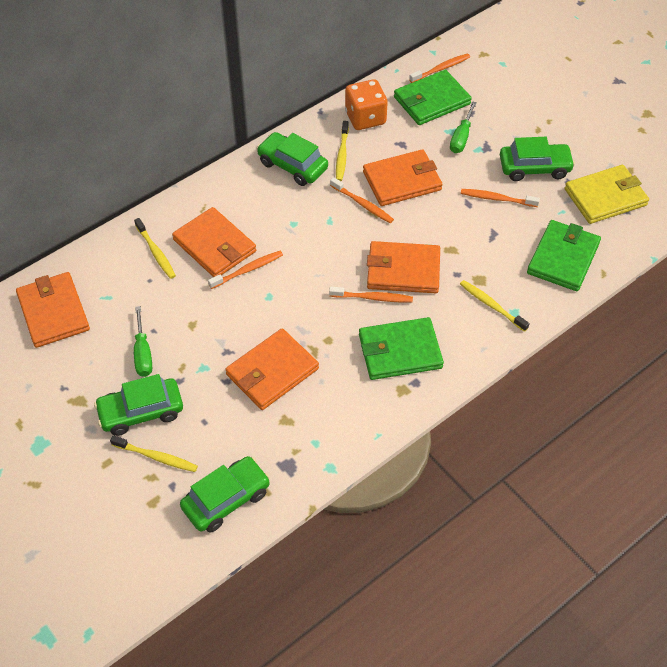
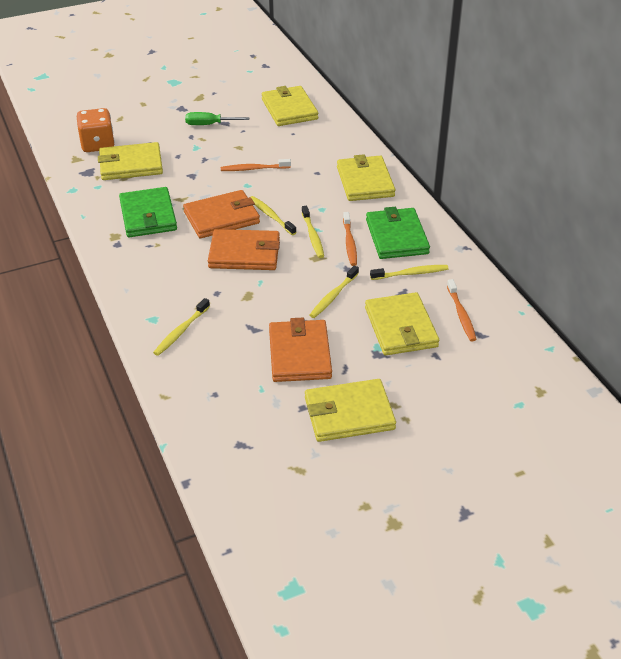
green car: 4 -> 0
green screwdriver: 2 -> 1
green wallet: 3 -> 2
orange toothbrush: 5 -> 3
orange wallet: 5 -> 3
yellow toothbrush: 4 -> 5
yellow wallet: 1 -> 5

